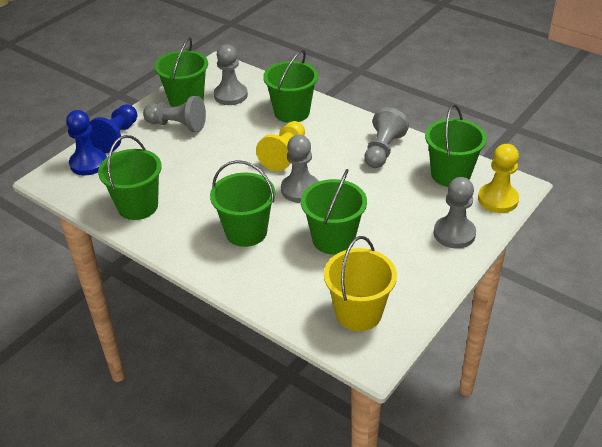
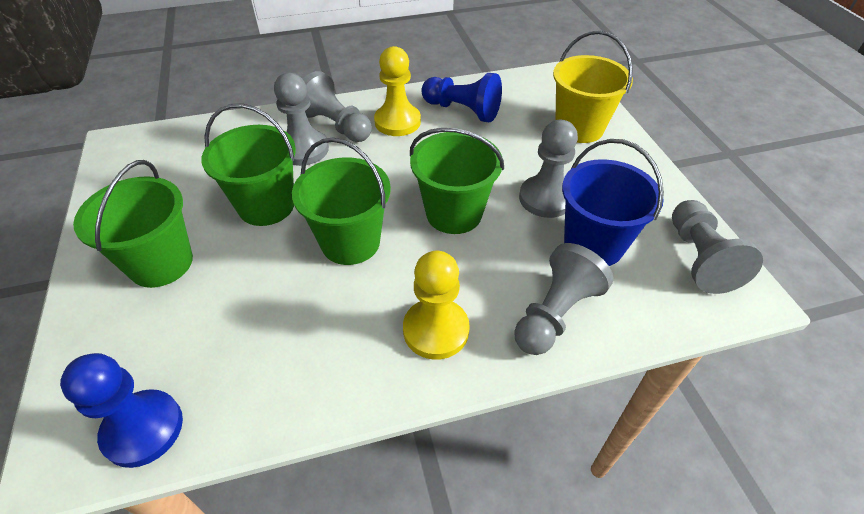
blue bucket: 0 -> 1
green bucket: 6 -> 4

